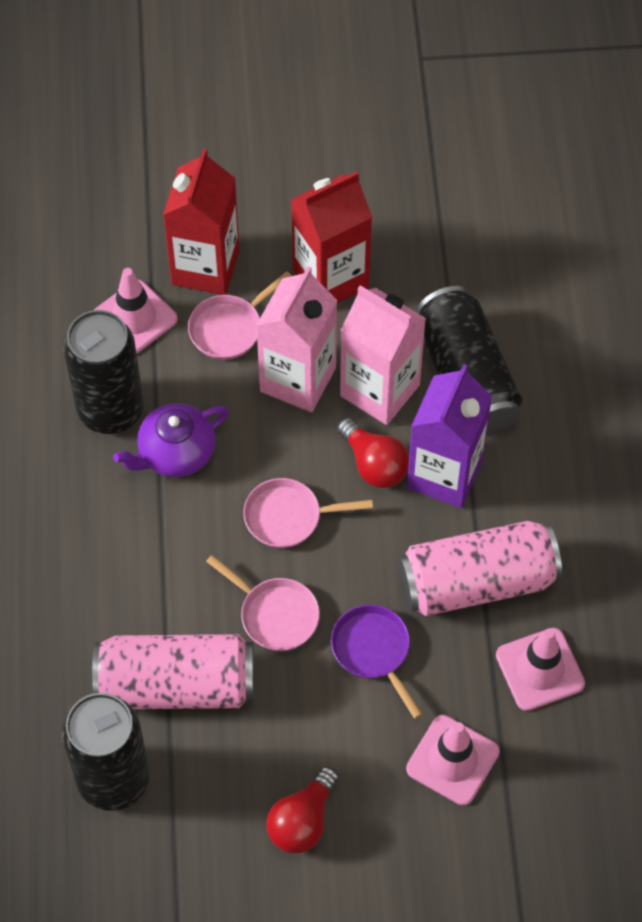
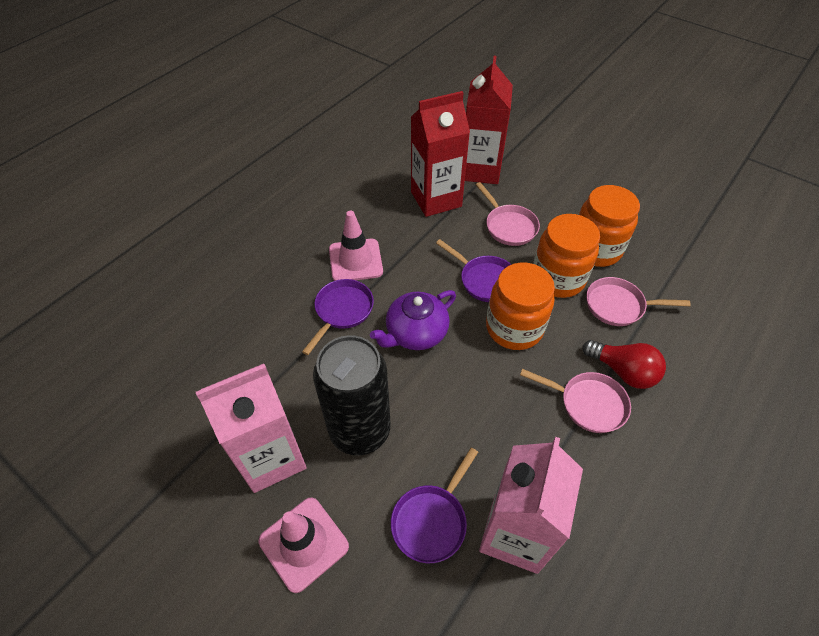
black can: 3 -> 1
orange jar: 0 -> 3
pink can: 2 -> 0
pink traffic cone: 3 -> 2
purple carton: 1 -> 0
purple pan: 1 -> 3
red light bulb: 2 -> 1

